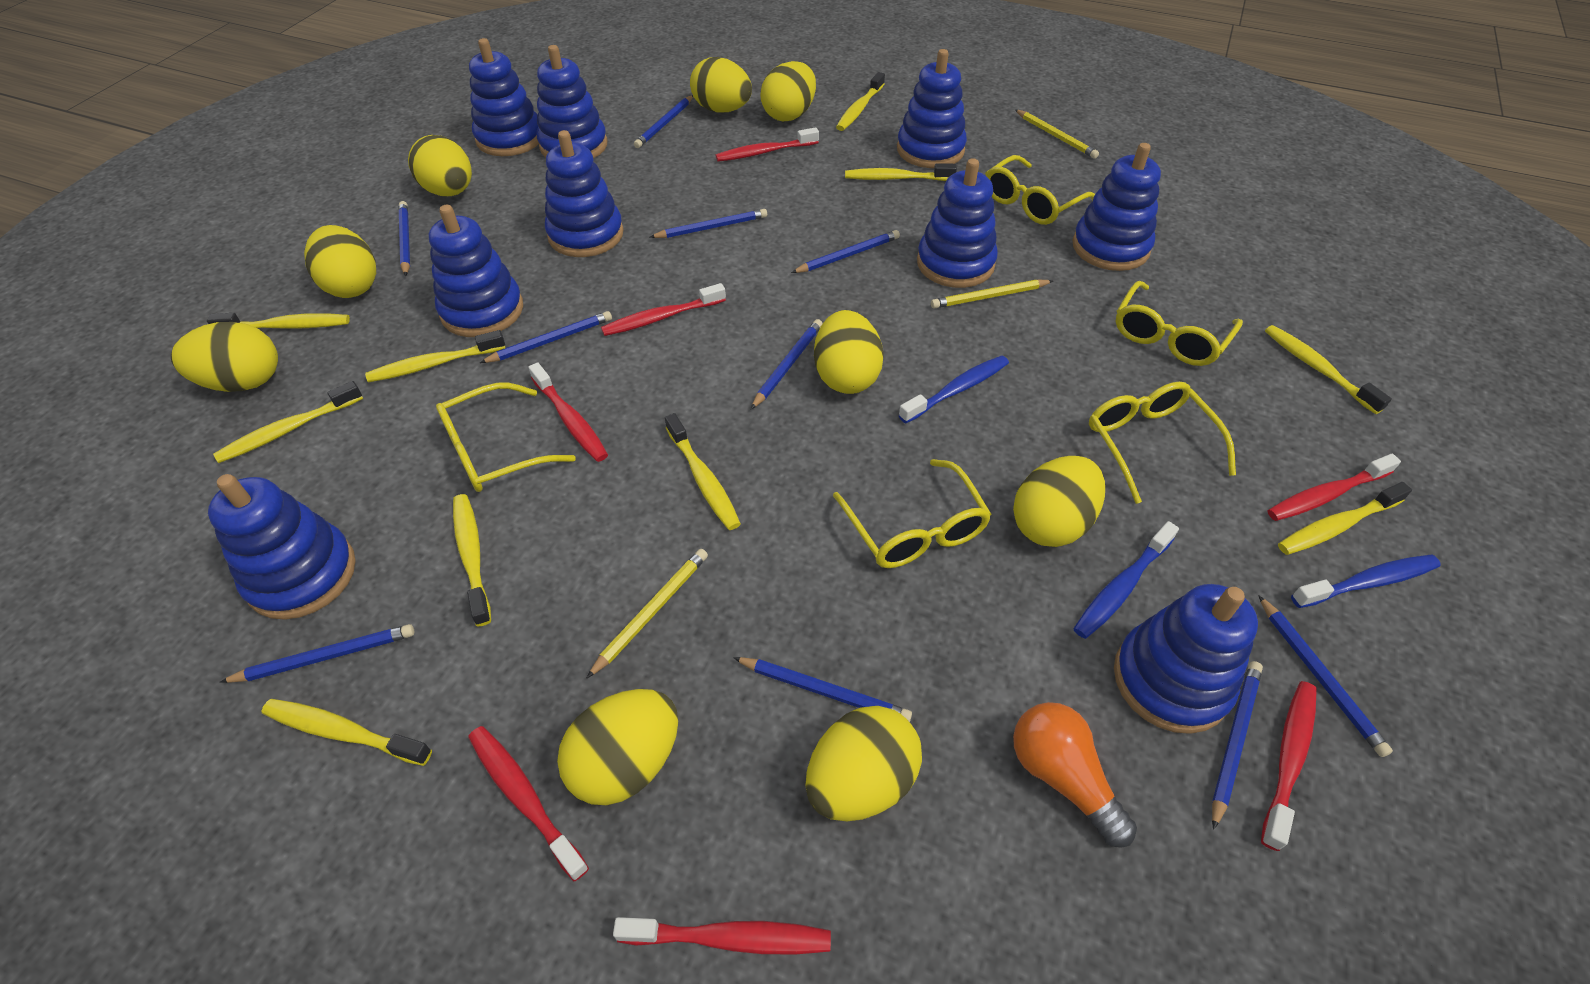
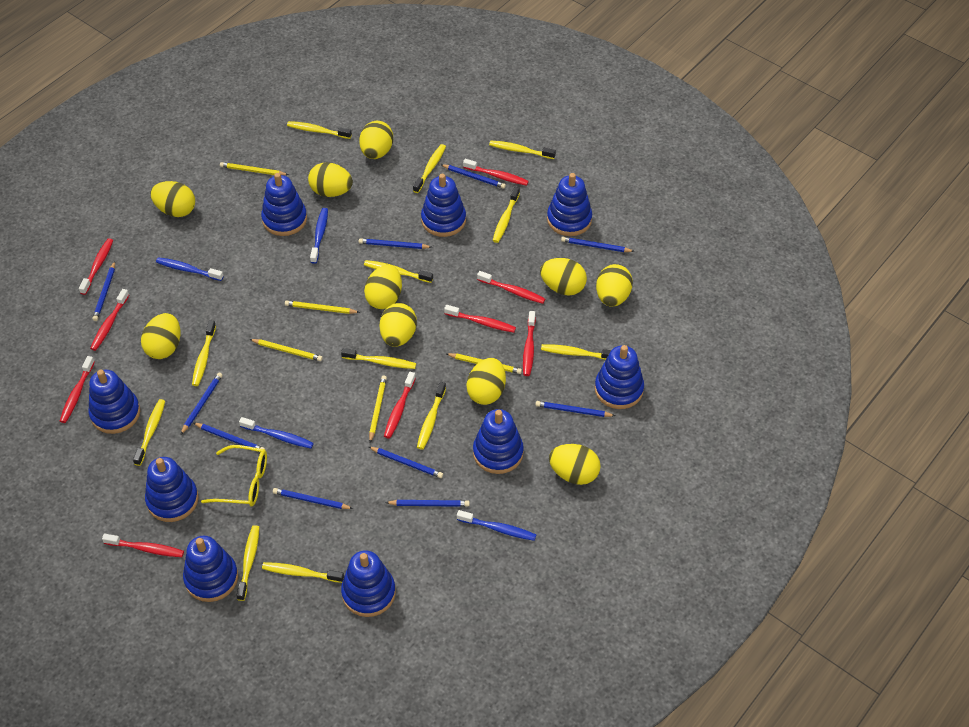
blue toothbrush: 3 -> 4
orange light bulb: 1 -> 0
red toothbrush: 7 -> 9
yellow egg: 9 -> 10
yellow glasses: 5 -> 1
yellow pencil: 3 -> 5
yellow toothbrush: 10 -> 12

